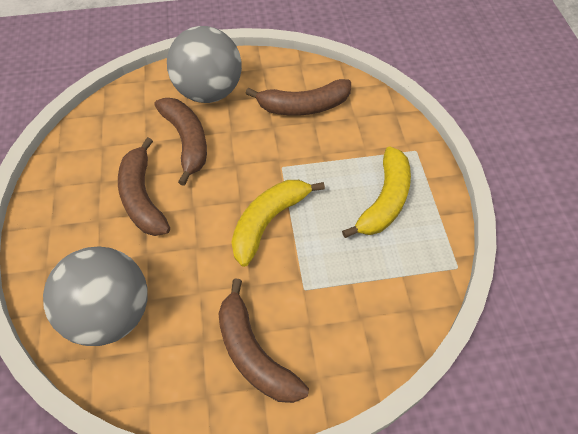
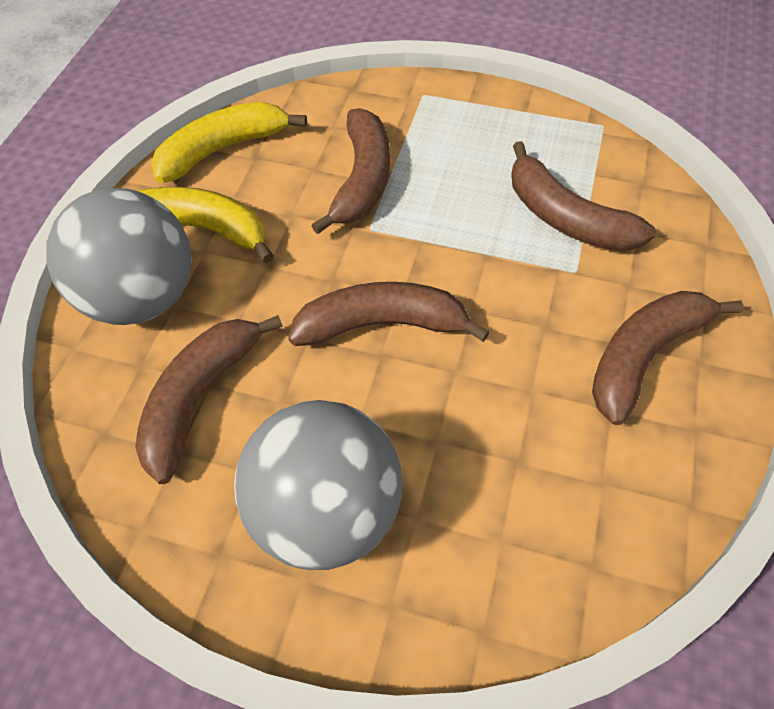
brown banana: 4 -> 5

